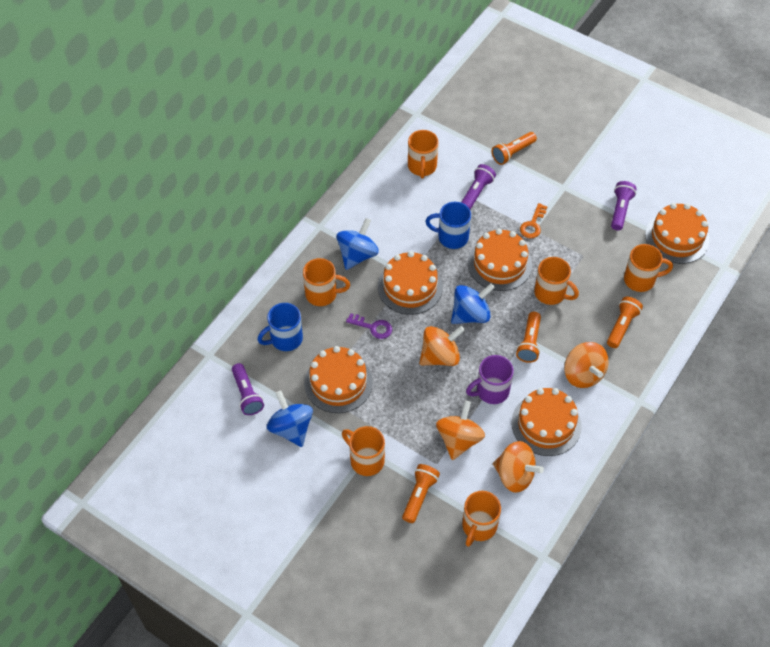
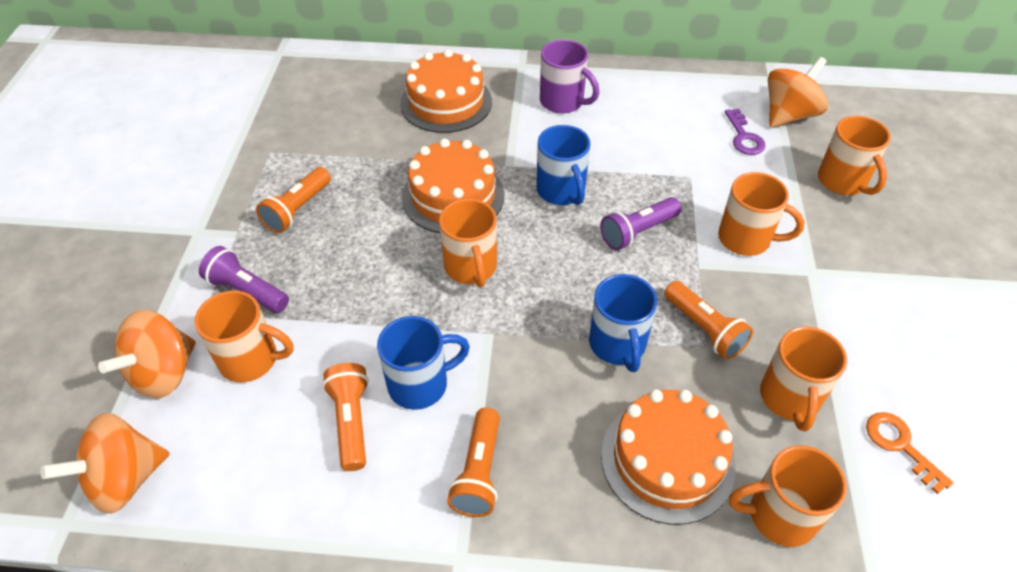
blue mug: 2 -> 3
blue spinning top: 3 -> 0
orange cake: 5 -> 3
orange spinning top: 4 -> 3
purple flashlight: 3 -> 2

